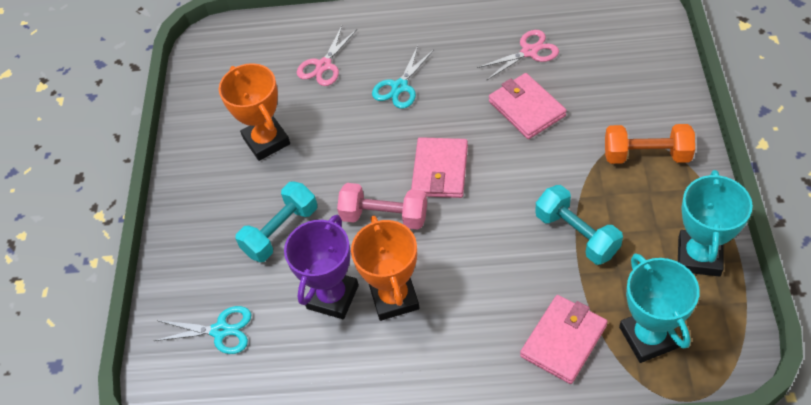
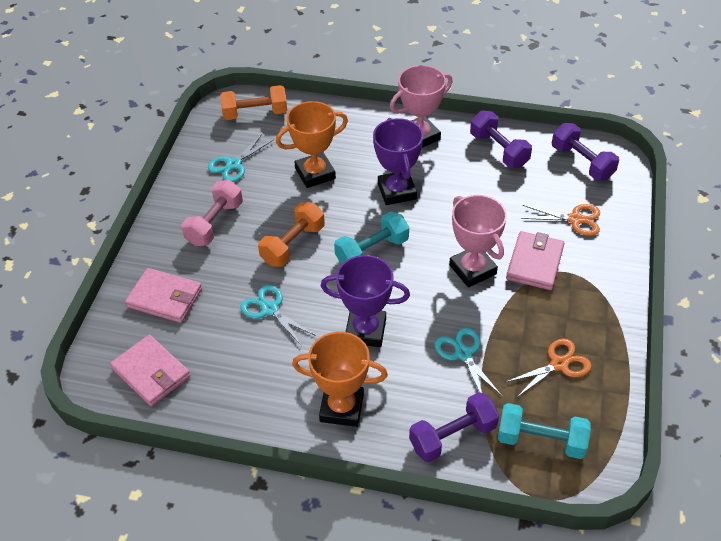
orange dumbbell: 1 -> 2
orange scissors: 0 -> 2
pink scissors: 2 -> 0
pink trophy: 0 -> 2
purple dumbbell: 0 -> 3
purple trophy: 1 -> 2
turquoise scissors: 2 -> 3
turquoise trophy: 2 -> 0

